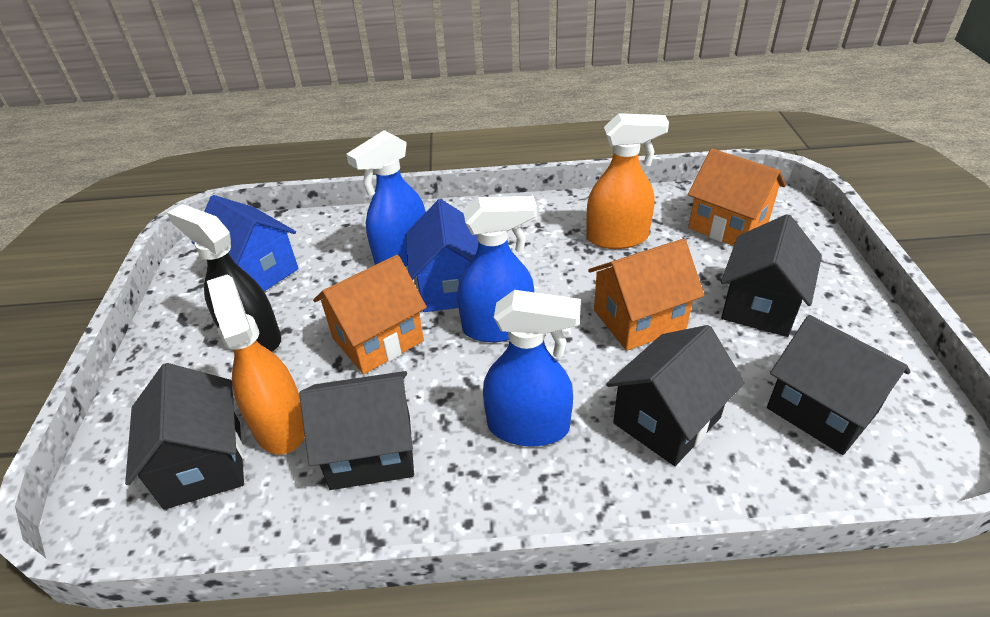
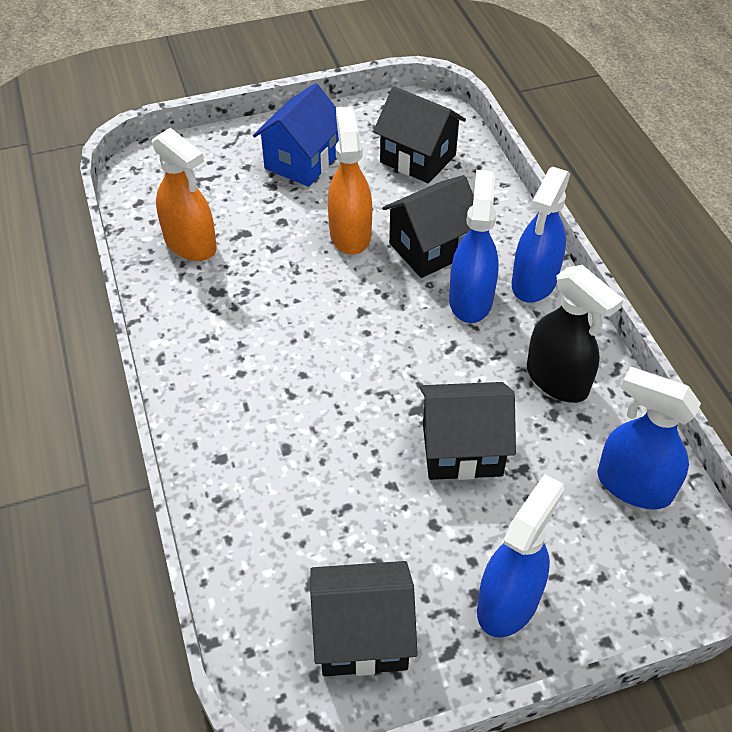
black house: 5 -> 4
blue house: 2 -> 1
blue spray bottle: 3 -> 4
orange house: 3 -> 0

